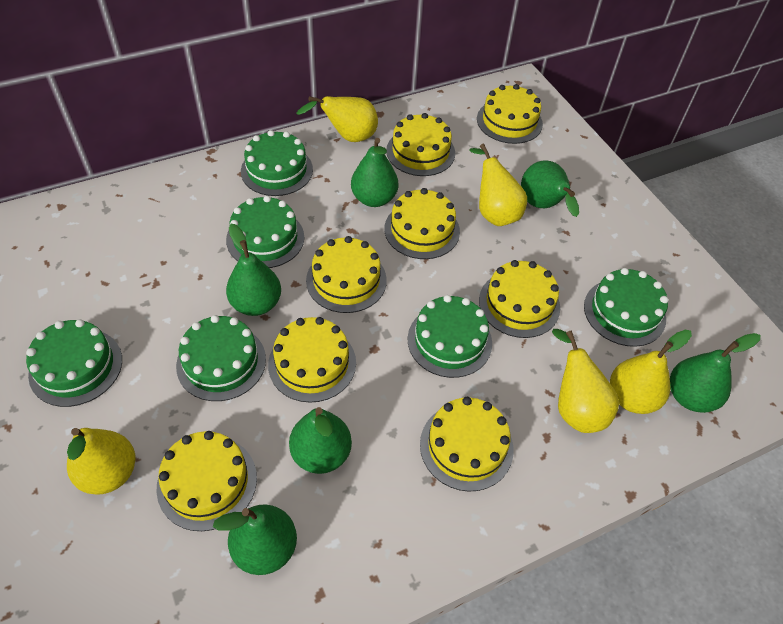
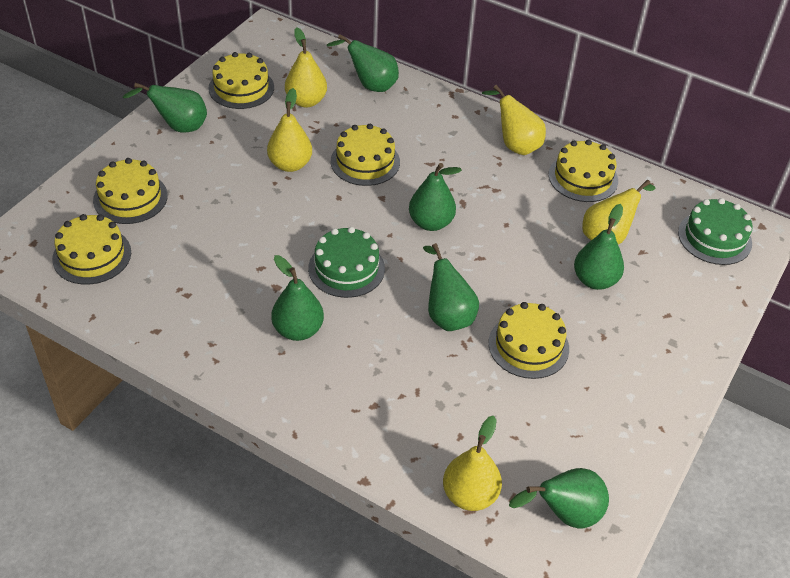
green cake: 6 -> 2
green pear: 6 -> 7
yellow cake: 8 -> 6

